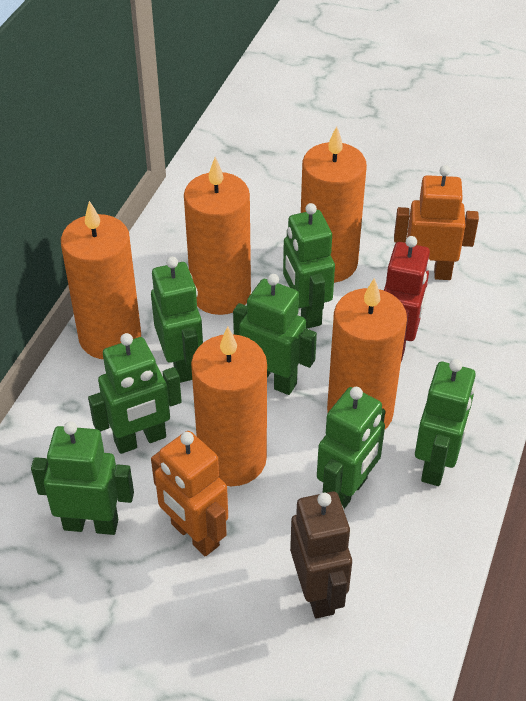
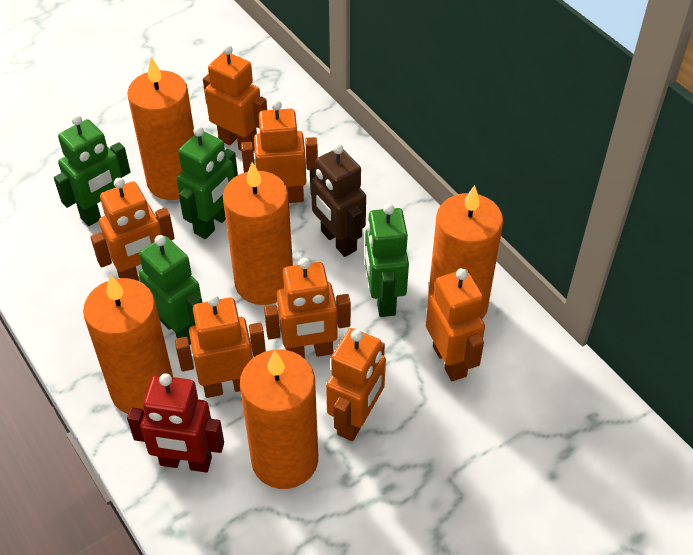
green robot: 7 -> 4
orange robot: 2 -> 7

